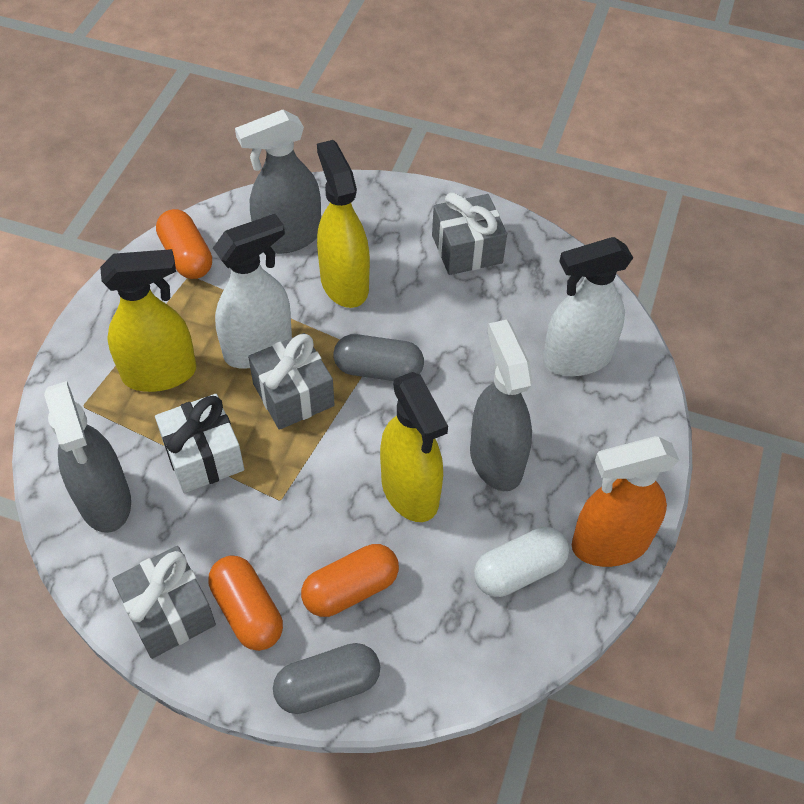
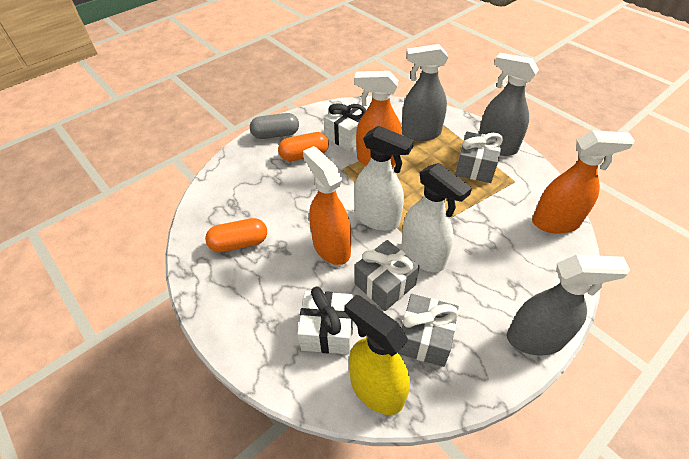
grey capsule: 2 -> 1
orange capsule: 3 -> 2
orange spray bottle: 1 -> 3
white capsule: 1 -> 0
white gift: 1 -> 2
yellow spray bottle: 3 -> 1

